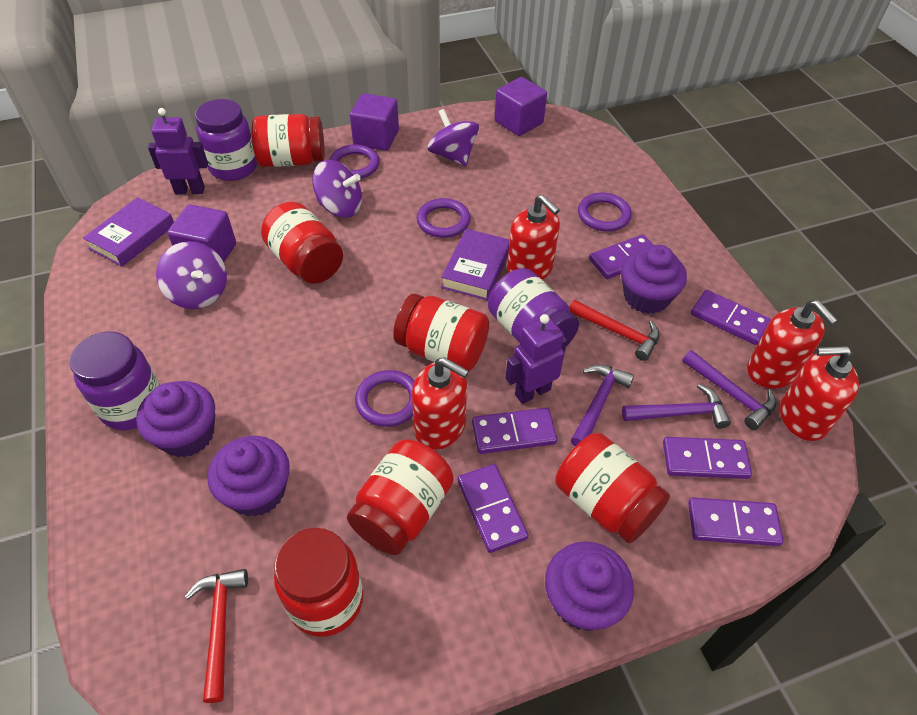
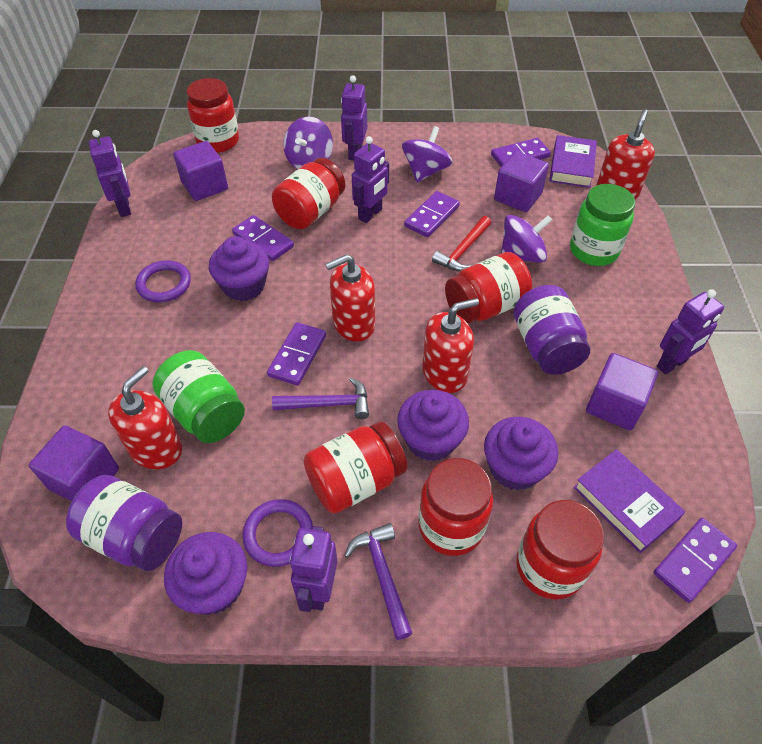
green jar: 0 -> 2
purple cube: 3 -> 4
purple domino: 6 -> 5
purple hammer: 3 -> 2
purple jar: 3 -> 2
purple ring: 4 -> 2
purple robot: 2 -> 5
red hammer: 2 -> 1

